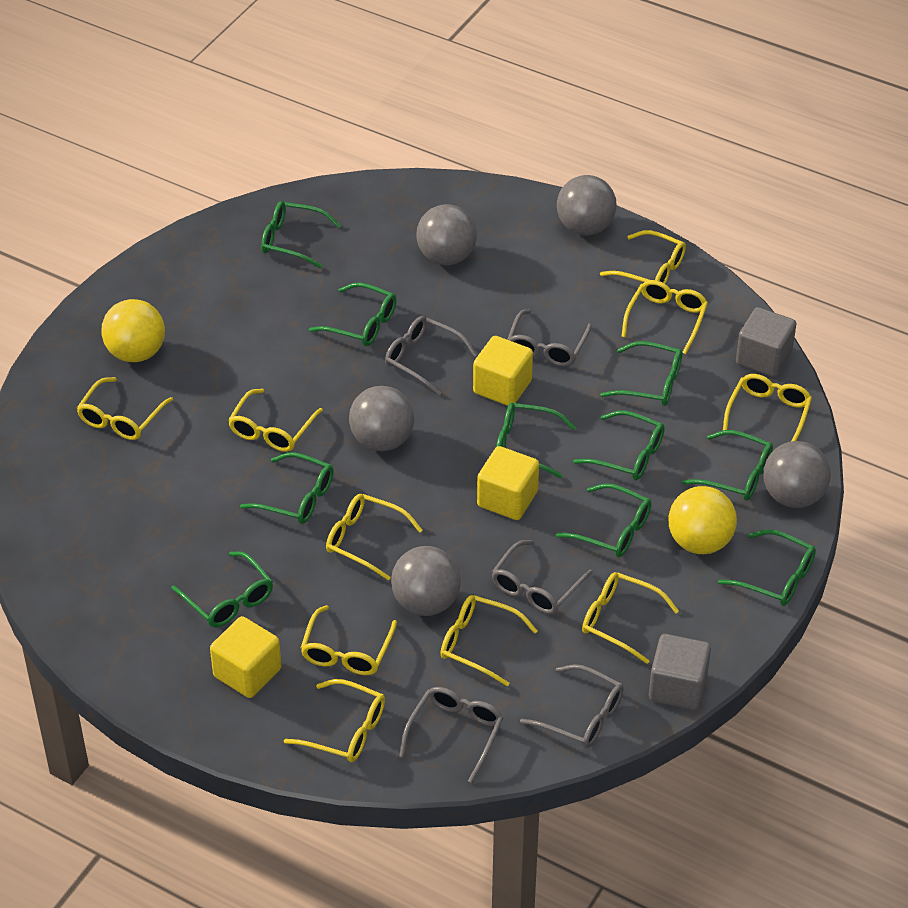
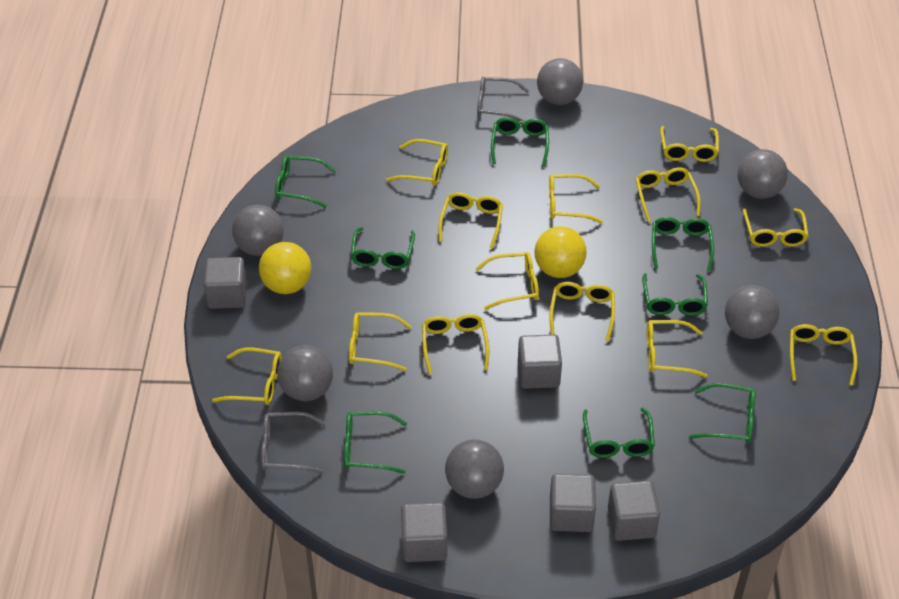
green glasses: 10 -> 8
grey ball: 5 -> 6
grey cube: 2 -> 5
grey glasses: 5 -> 2
yellow cube: 3 -> 0
yellow glasses: 10 -> 13

